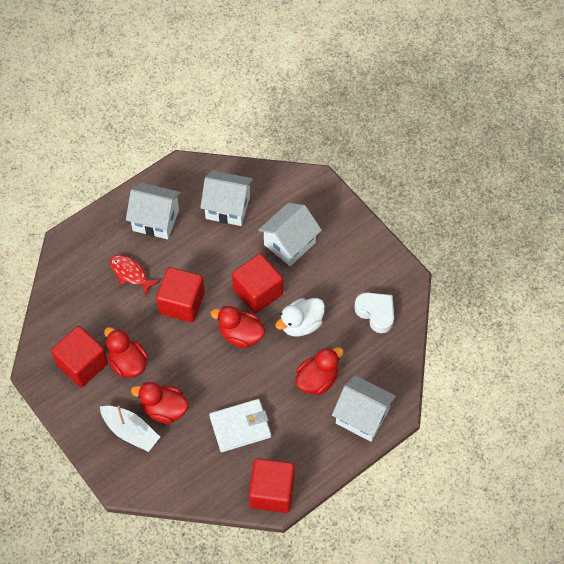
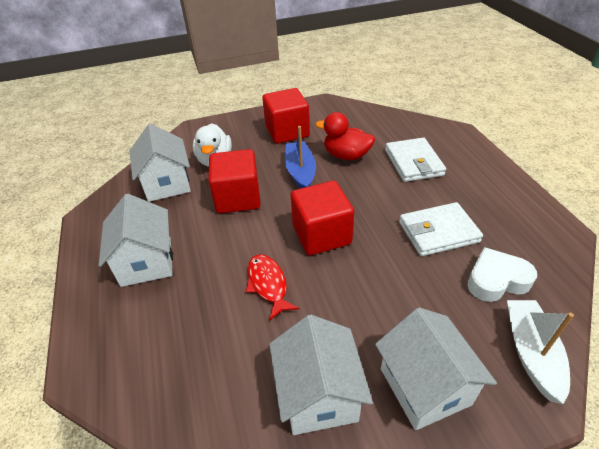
blue boat: 0 -> 1
red cube: 4 -> 3
red duck: 4 -> 1
white wallet: 1 -> 2

